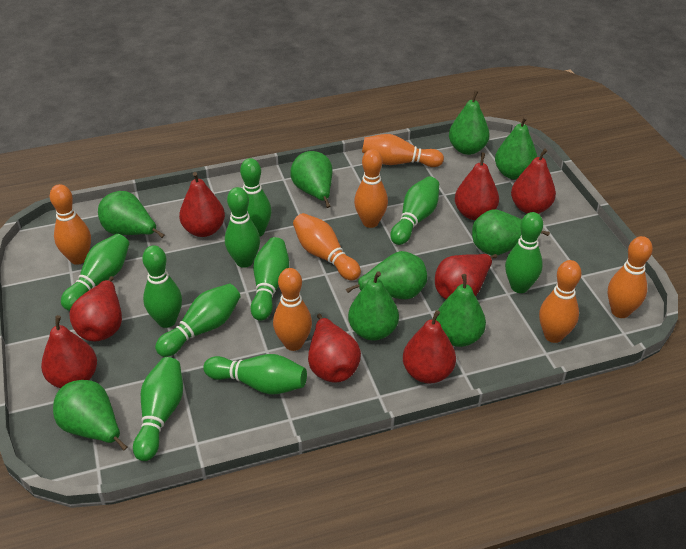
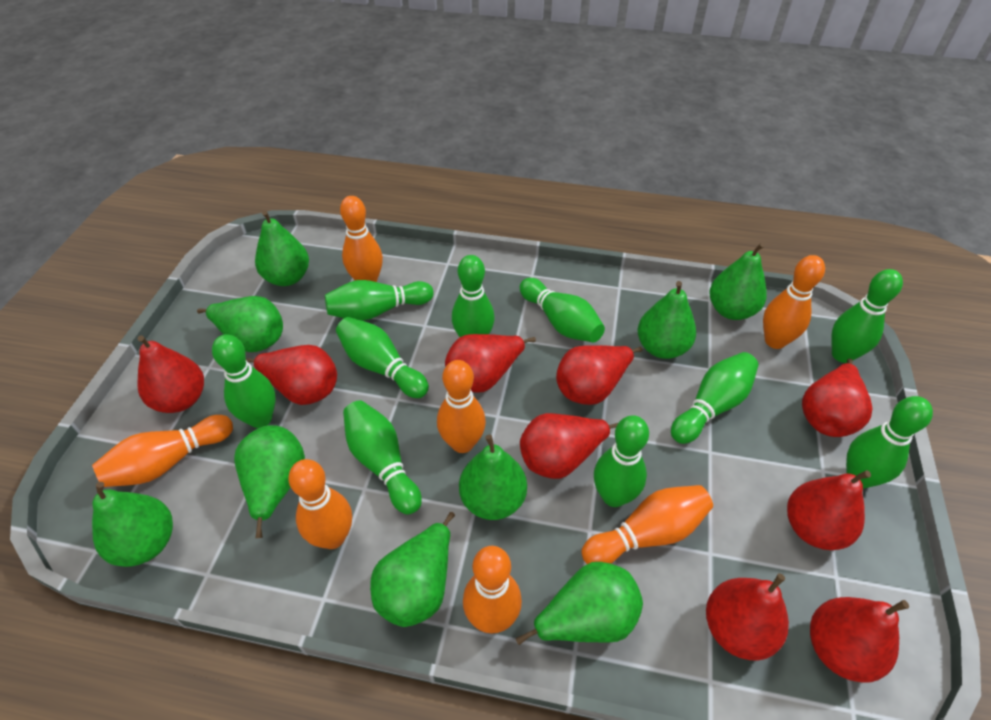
red pear: 8 -> 9

